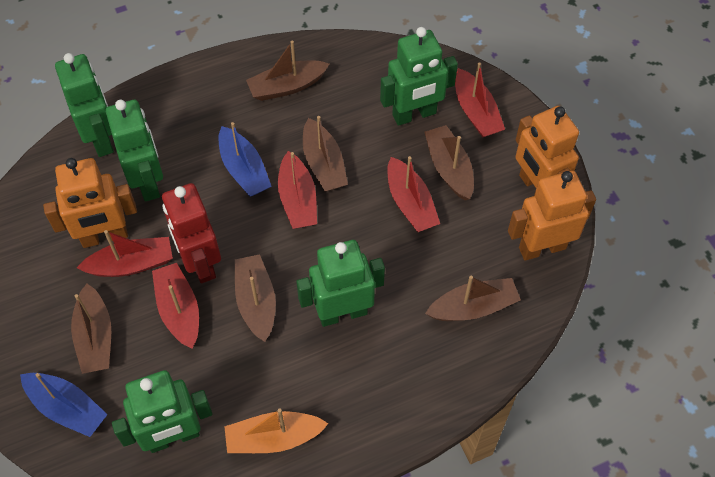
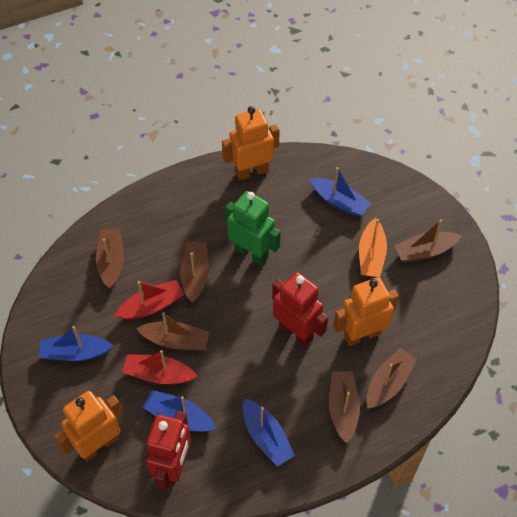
blue boat: 2 -> 4
green robot: 5 -> 1
red boat: 5 -> 2
red robot: 1 -> 2

